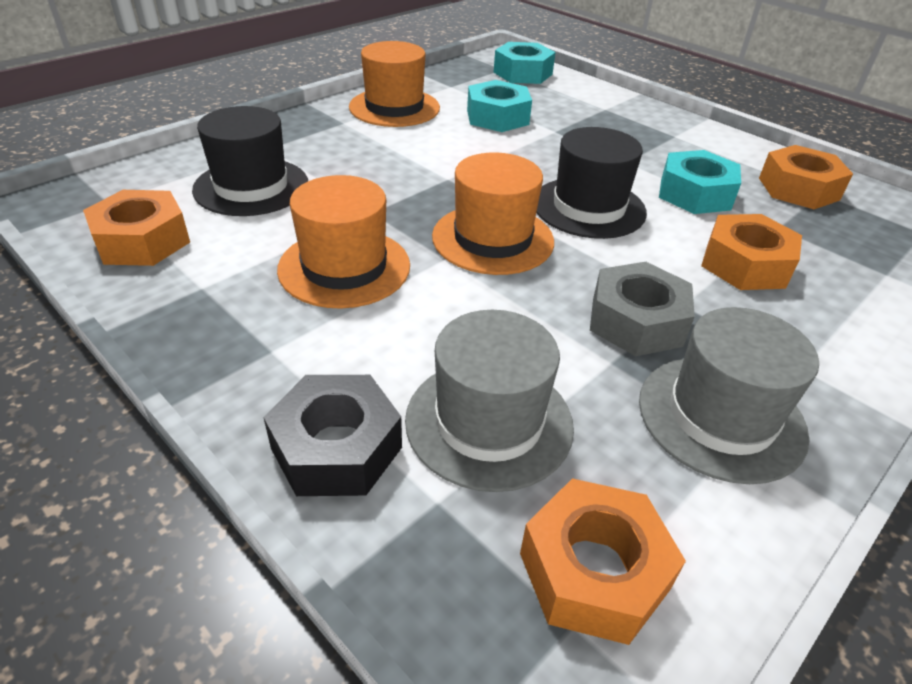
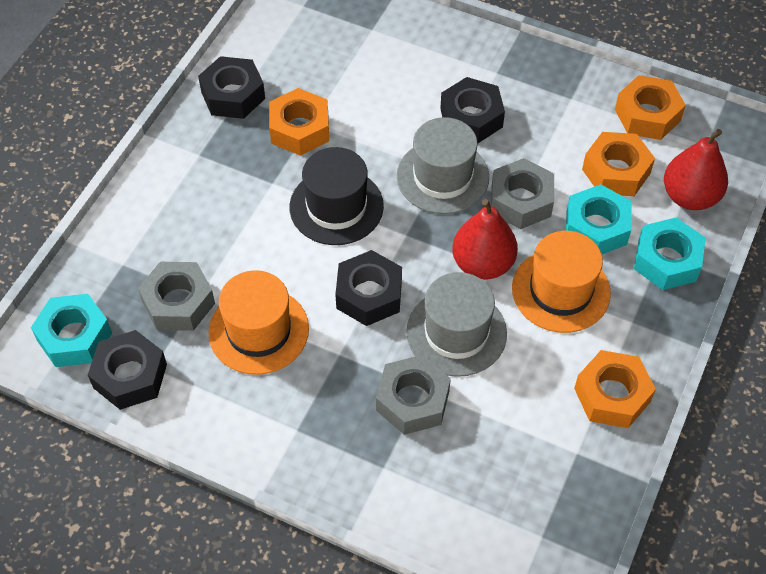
black hat: 2 -> 1
black nut: 1 -> 4
grey nut: 1 -> 3
orange hat: 3 -> 2
red pear: 0 -> 2

